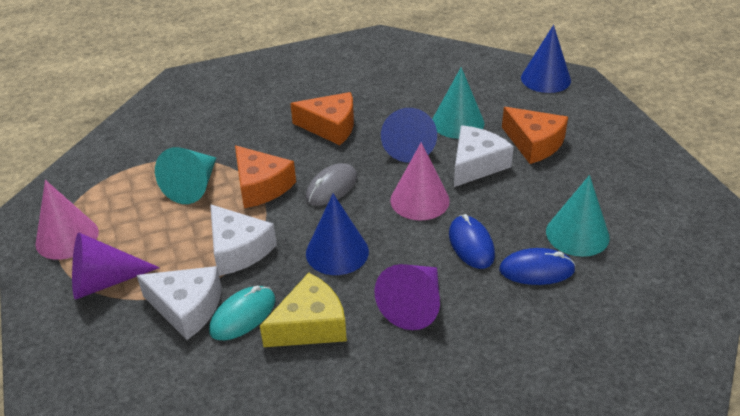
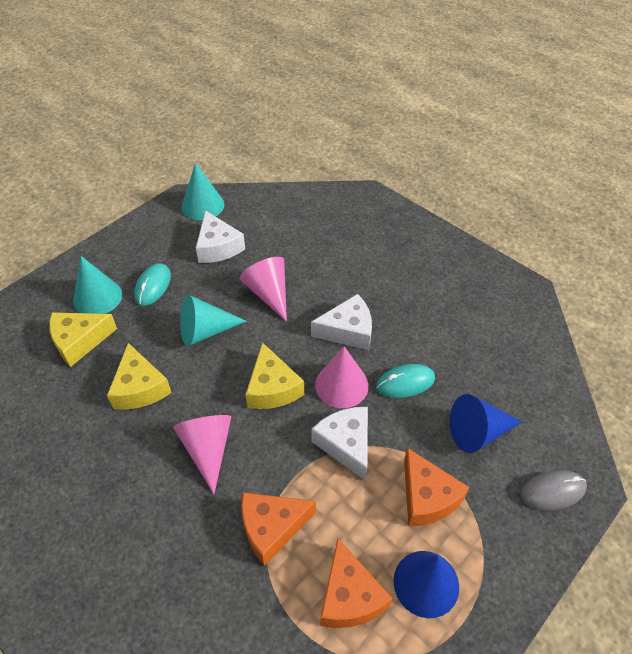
blue cone: 3 -> 2
blue mouse: 2 -> 0
pink cone: 2 -> 3
purple cone: 2 -> 0
turquoise mouse: 1 -> 2
yellow cheese: 1 -> 3

